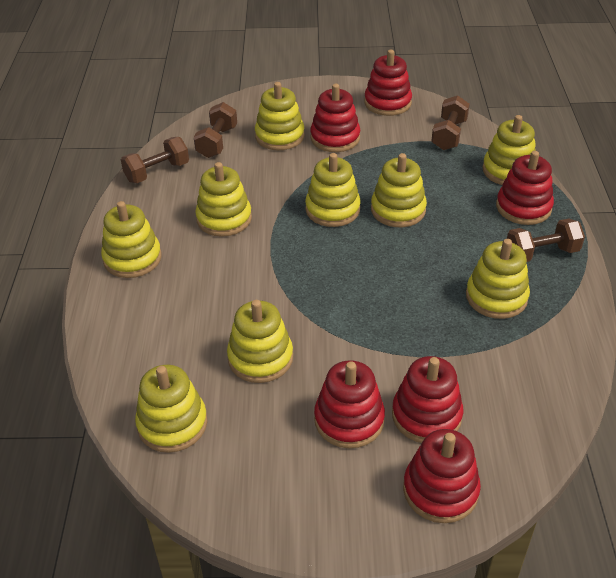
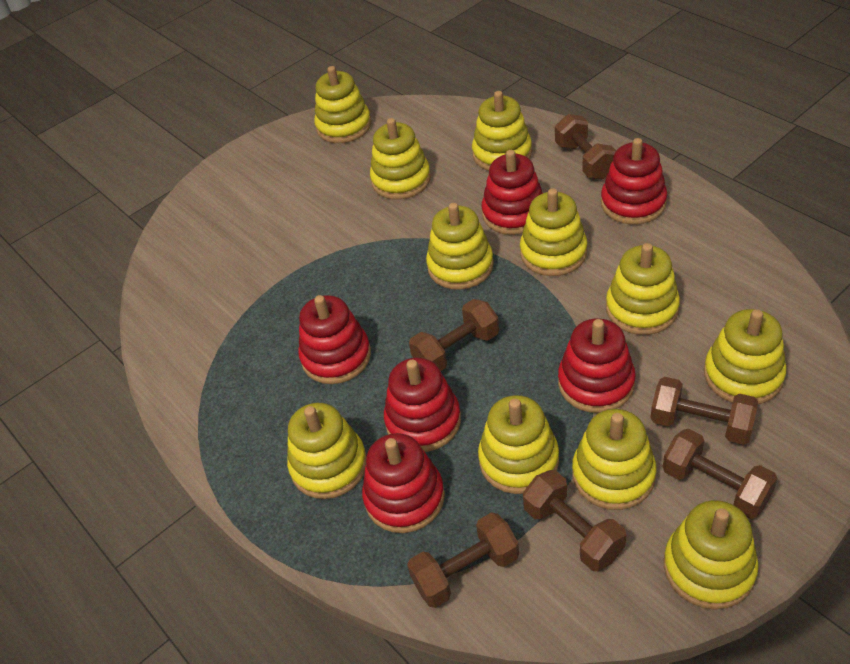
brown dumbbell: 4 -> 6
yellow stacking toy: 9 -> 11

